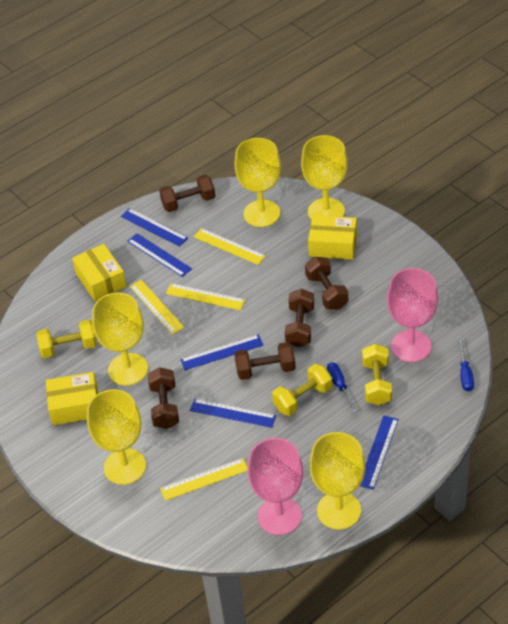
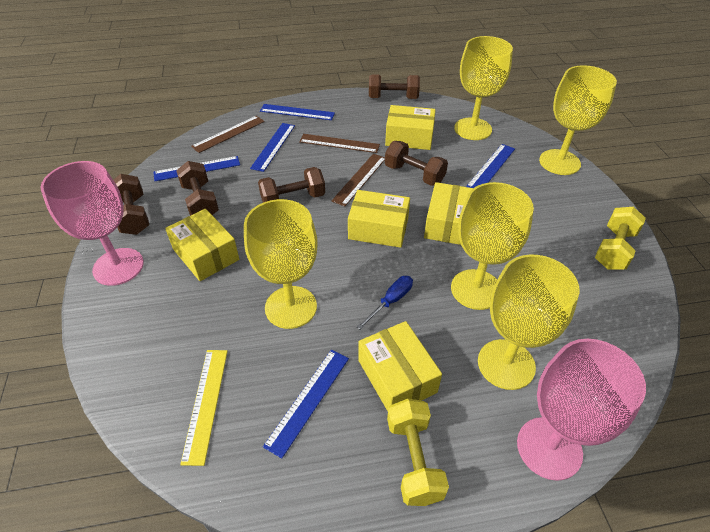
blue screwdriver: 2 -> 1
brown ruler: 0 -> 3
yellow box: 3 -> 5
yellow dumbbell: 3 -> 2
yellow ruler: 4 -> 1

